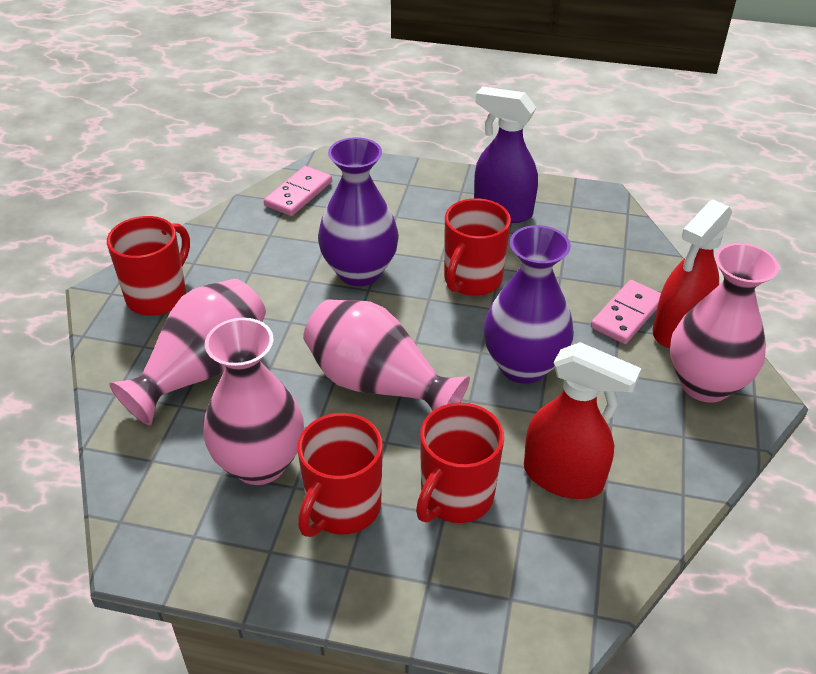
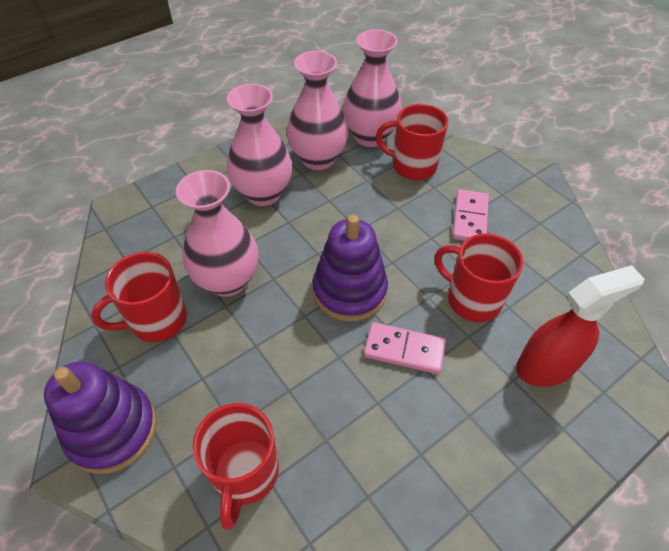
purple spray bottle: 1 -> 0
purple stacking toy: 0 -> 2
purple vase: 2 -> 0
red spray bottle: 2 -> 1

